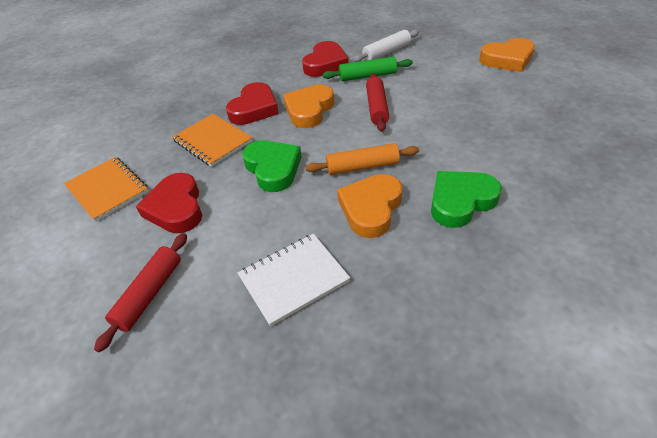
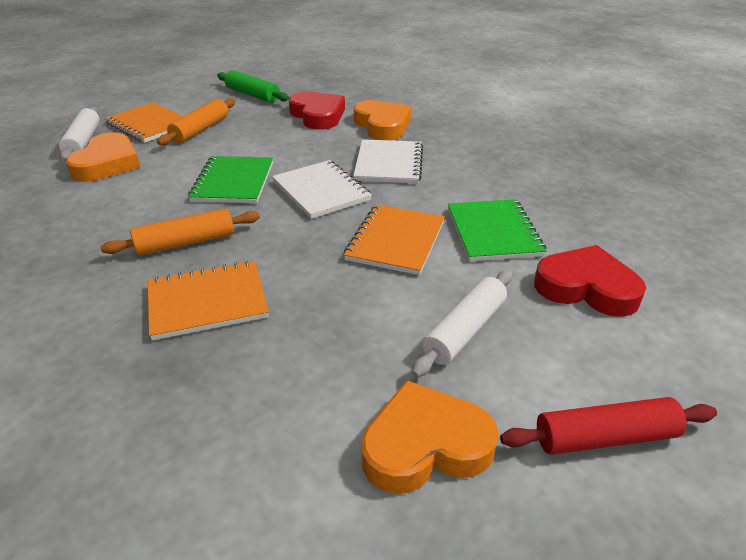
green heart: 2 -> 0
green notebook: 0 -> 2
orange notebook: 2 -> 3
orange rolling pin: 1 -> 2
red heart: 3 -> 2
red rolling pin: 2 -> 1
white notebook: 1 -> 2
white rolling pin: 1 -> 2

